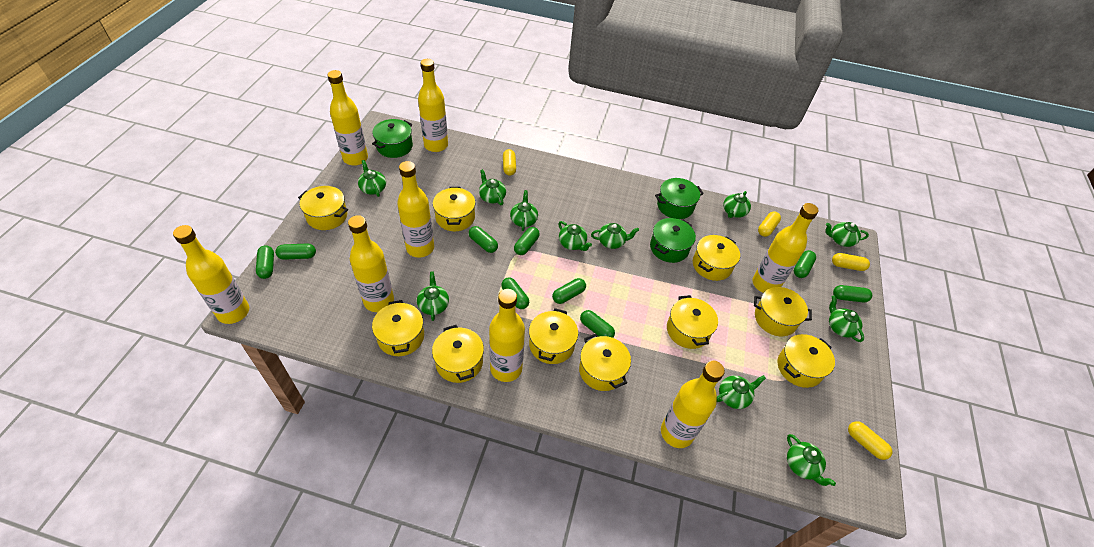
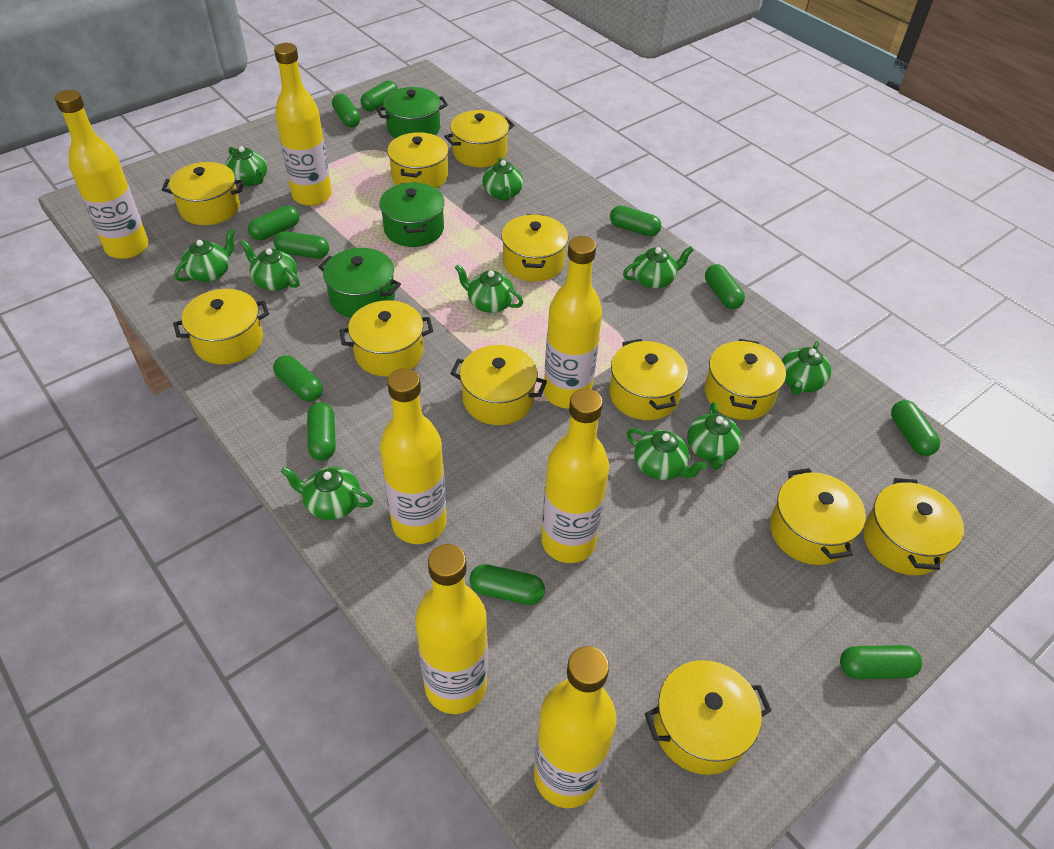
green capsule: 9 -> 11
green teapot: 11 -> 10
yellow bottle: 8 -> 7
yellow capsule: 4 -> 0
yellow pot: 10 -> 12

